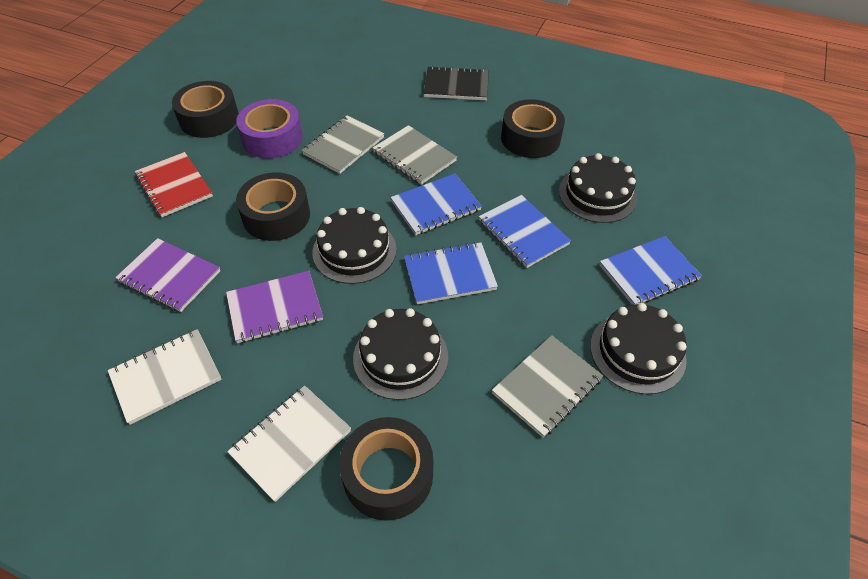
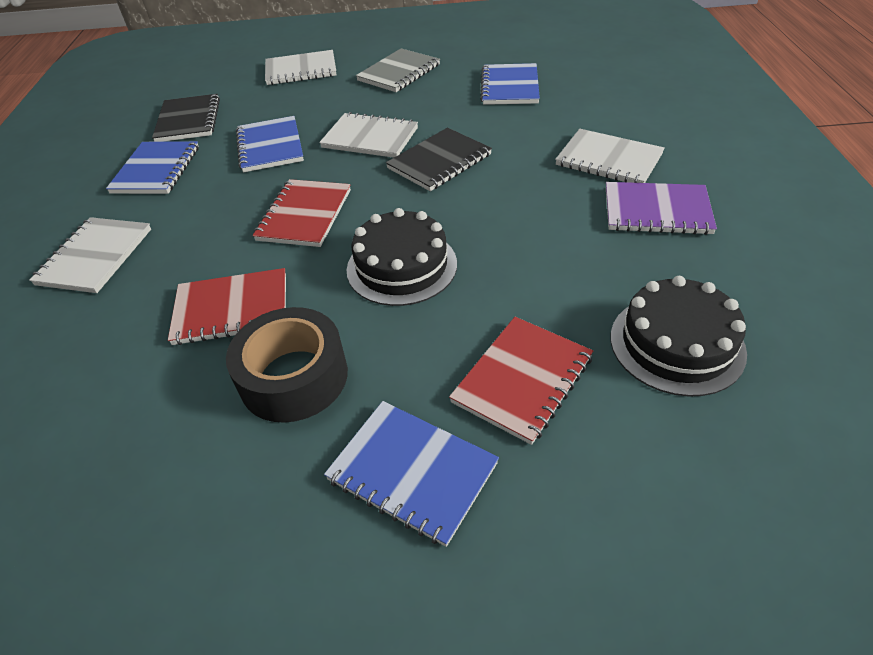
black cake: 4 -> 2
black notebook: 1 -> 2
black tape: 4 -> 1
grey notebook: 3 -> 1
purple notebook: 2 -> 1
purple tape: 1 -> 0
red notebook: 1 -> 3
white notebook: 2 -> 4

